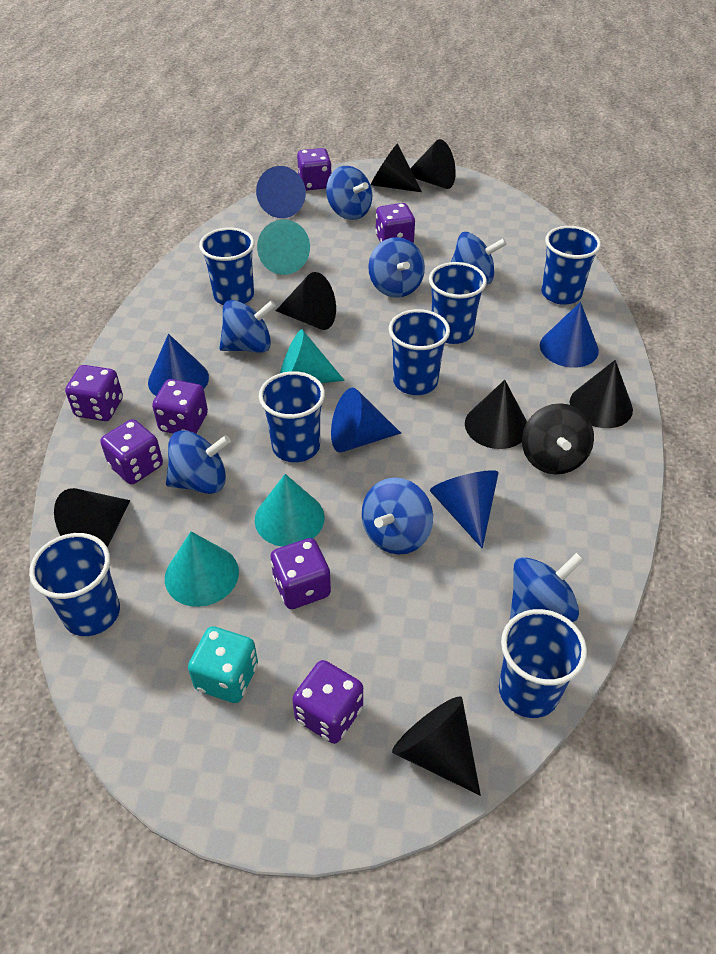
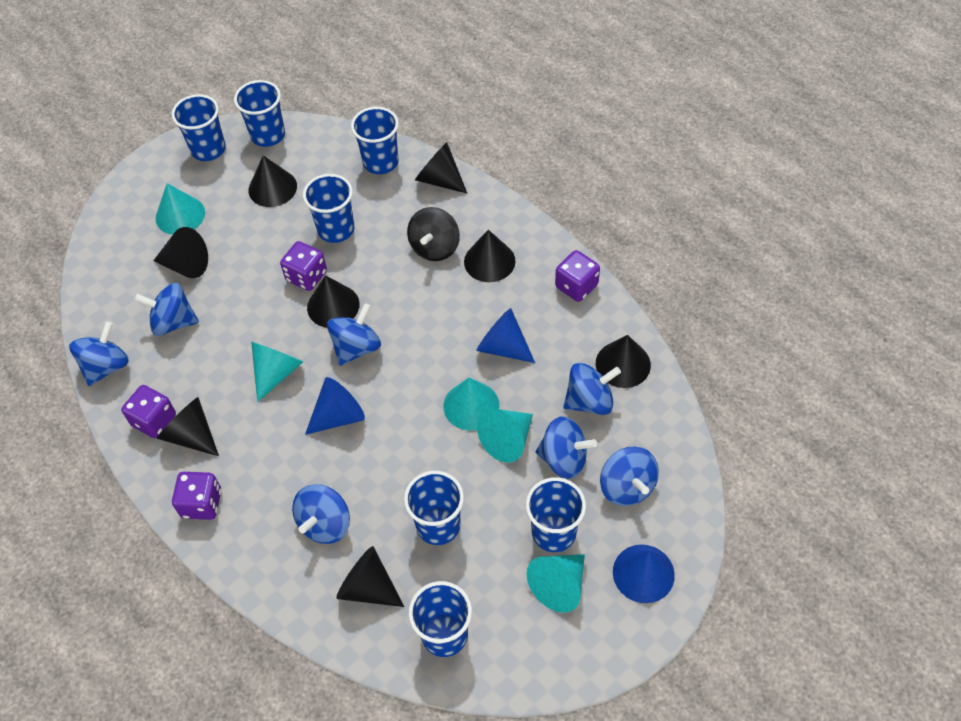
black cone: 7 -> 8
blue cone: 5 -> 3
purple dice: 7 -> 4
turquoise cone: 4 -> 5
turquoise dice: 1 -> 0

